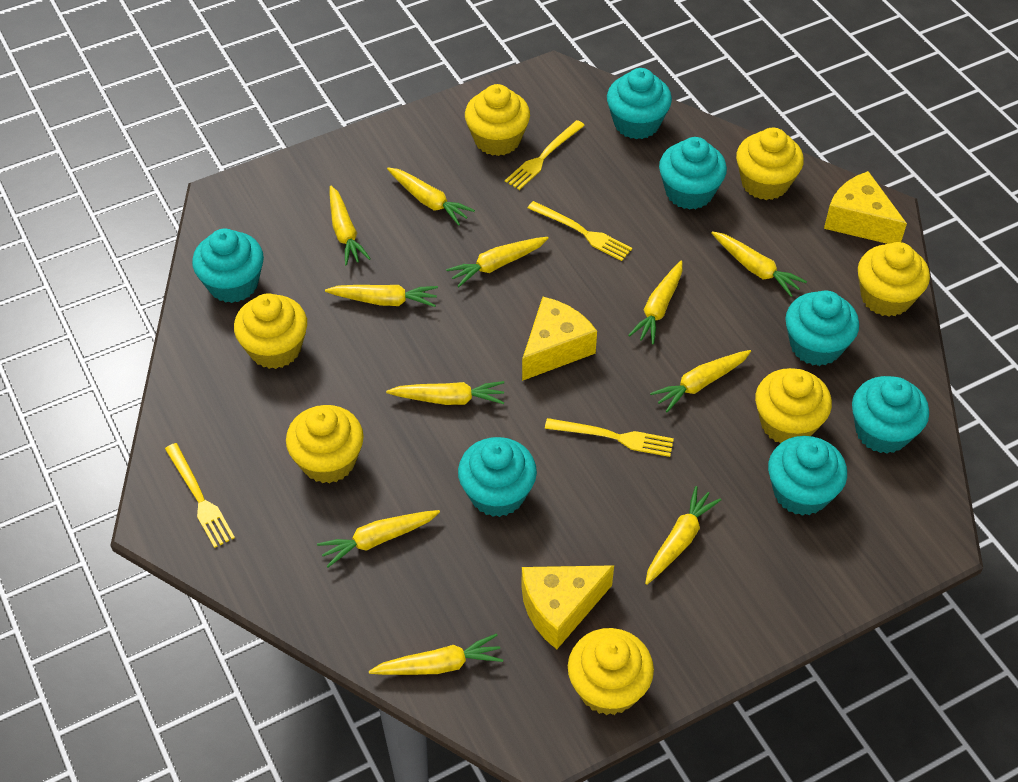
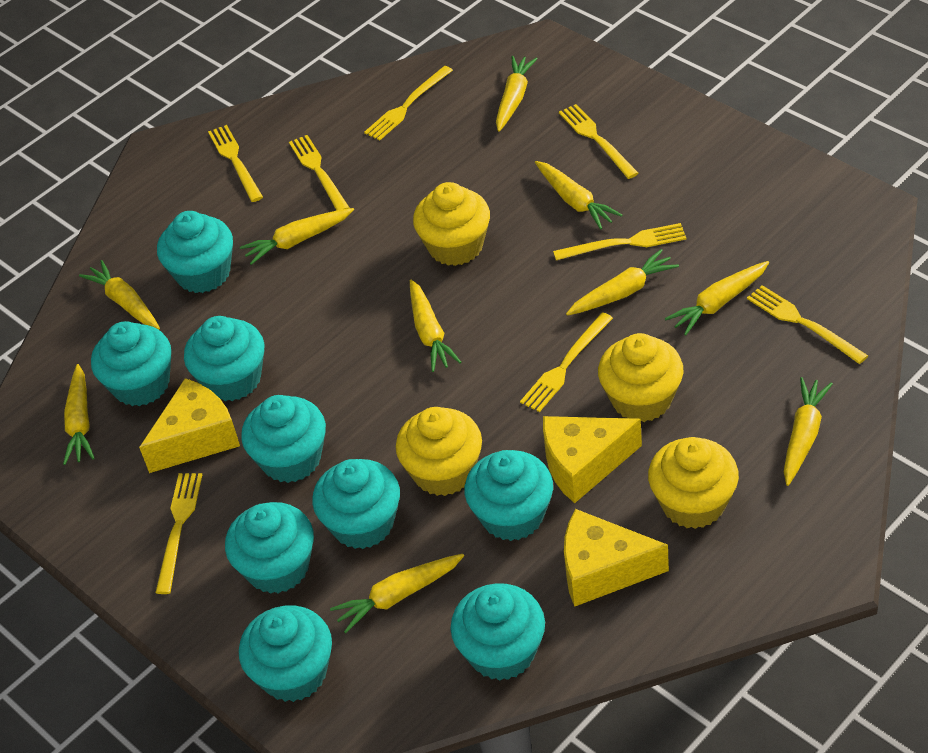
turquoise cupcake: 7 -> 9
yellow carrot: 11 -> 10
yellow cupcake: 7 -> 4
yellow fork: 4 -> 8

